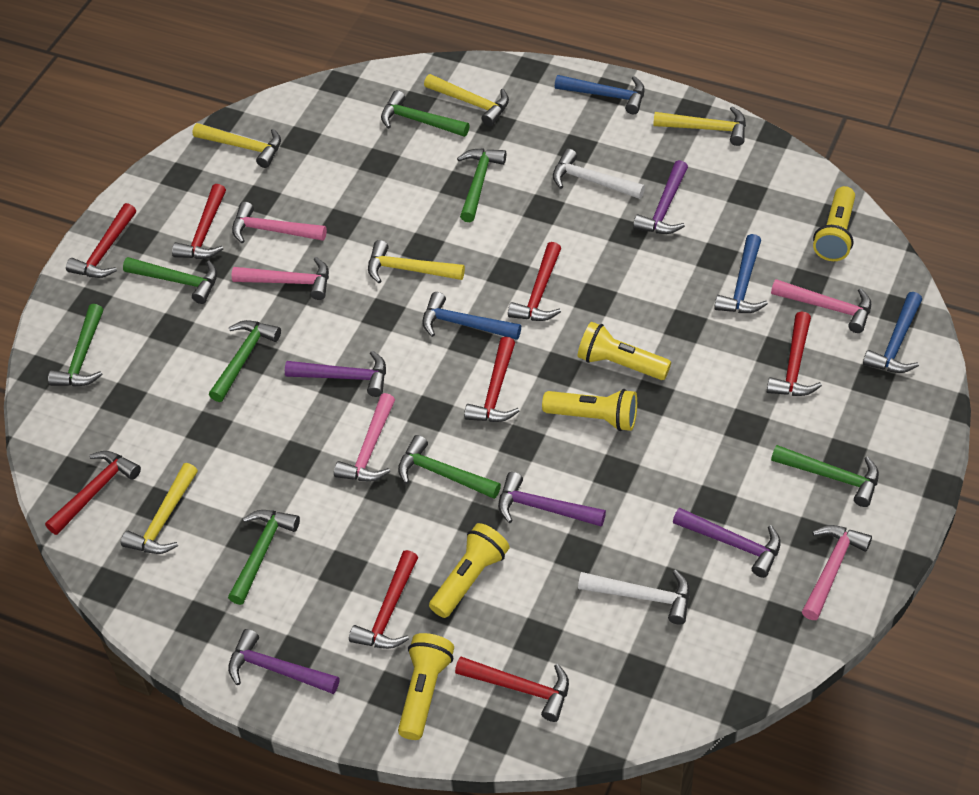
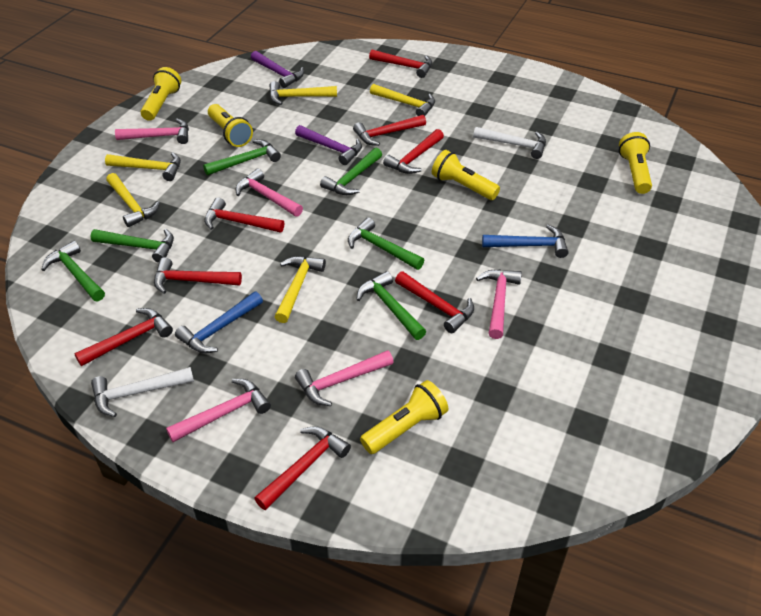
blue hammer: 4 -> 2
green hammer: 8 -> 6
purple hammer: 5 -> 2

